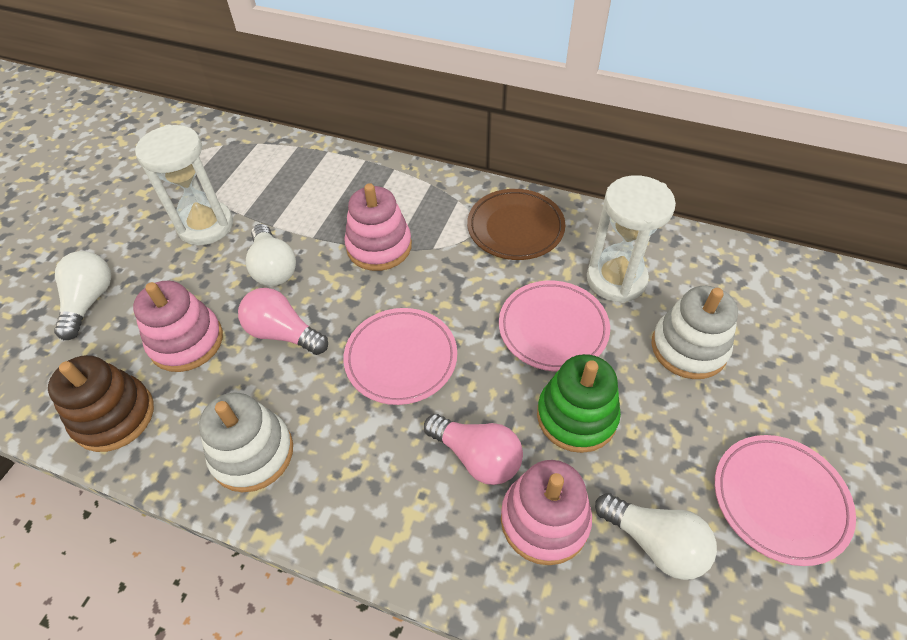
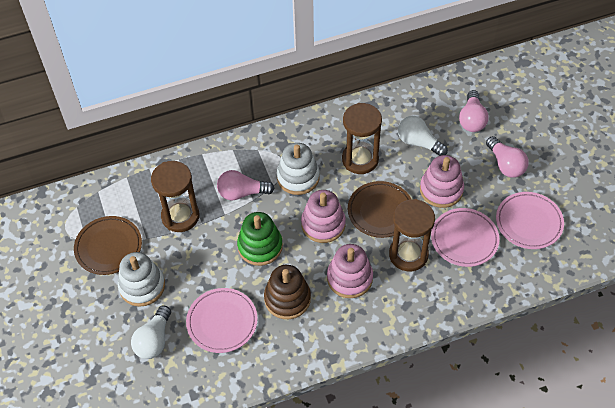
brown hourglass: 0 -> 3
brown plate: 1 -> 2
pink light bulb: 2 -> 3
white hourglass: 2 -> 0
white light bulb: 3 -> 2

